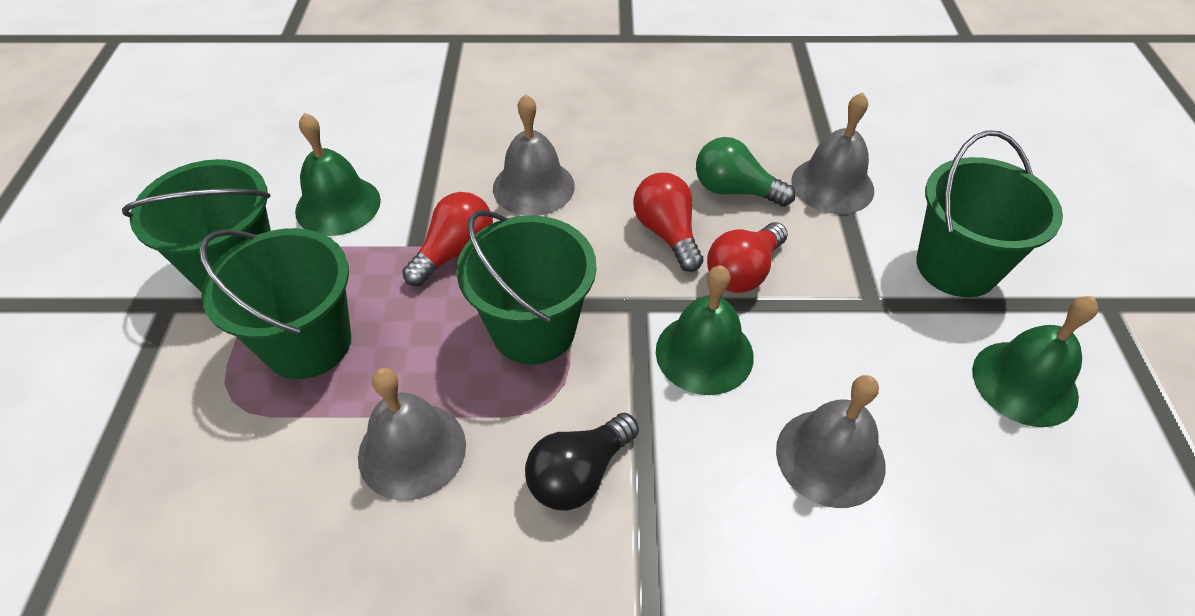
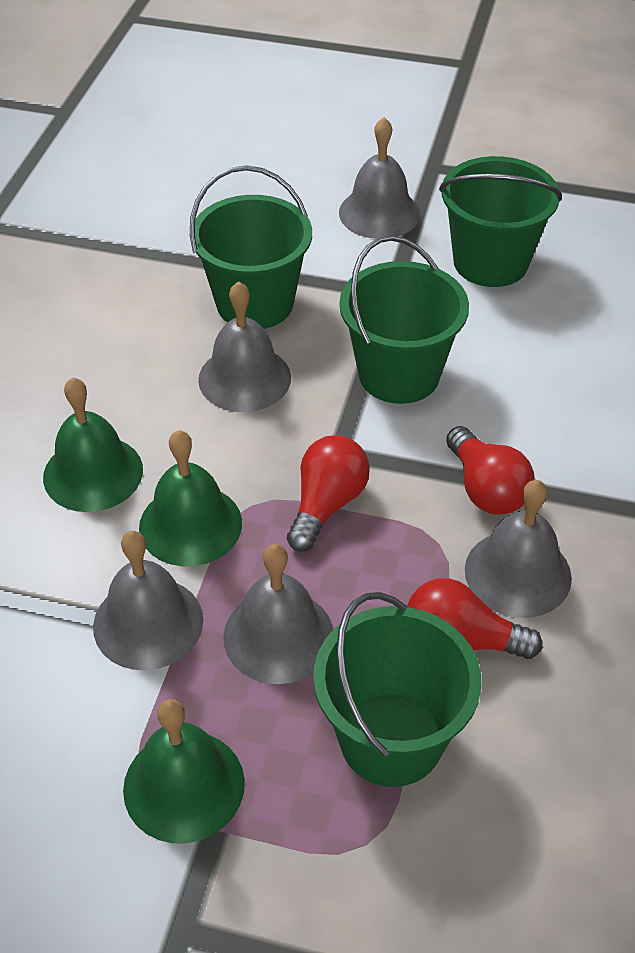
black light bulb: 1 -> 0
green light bulb: 1 -> 0
grey bell: 4 -> 5

